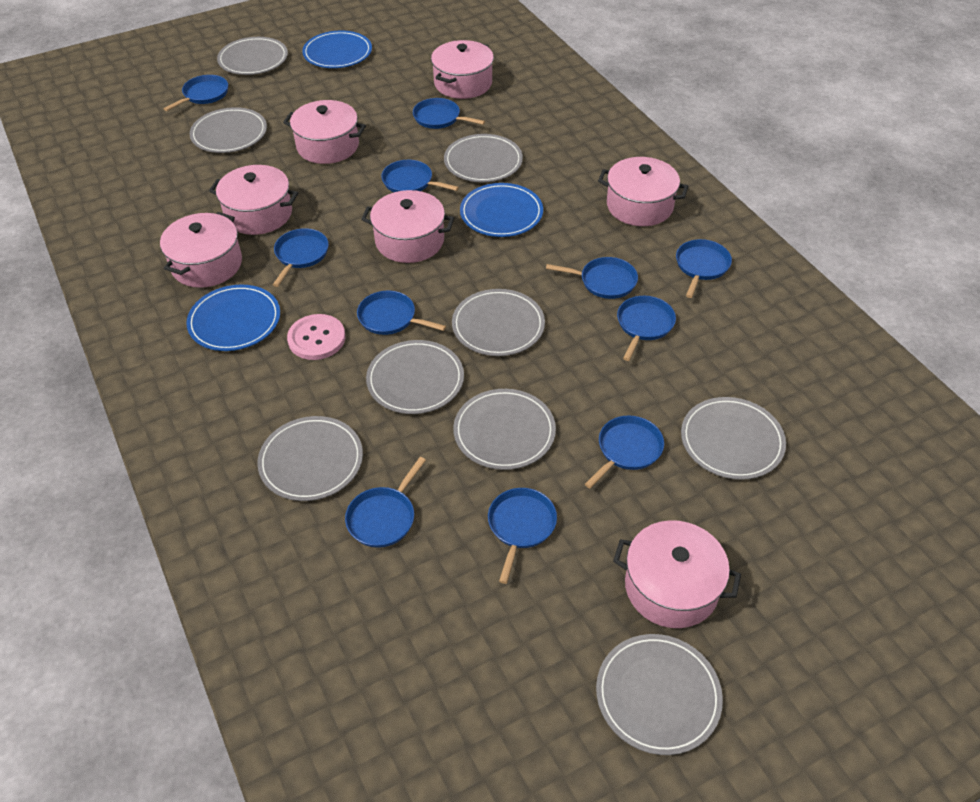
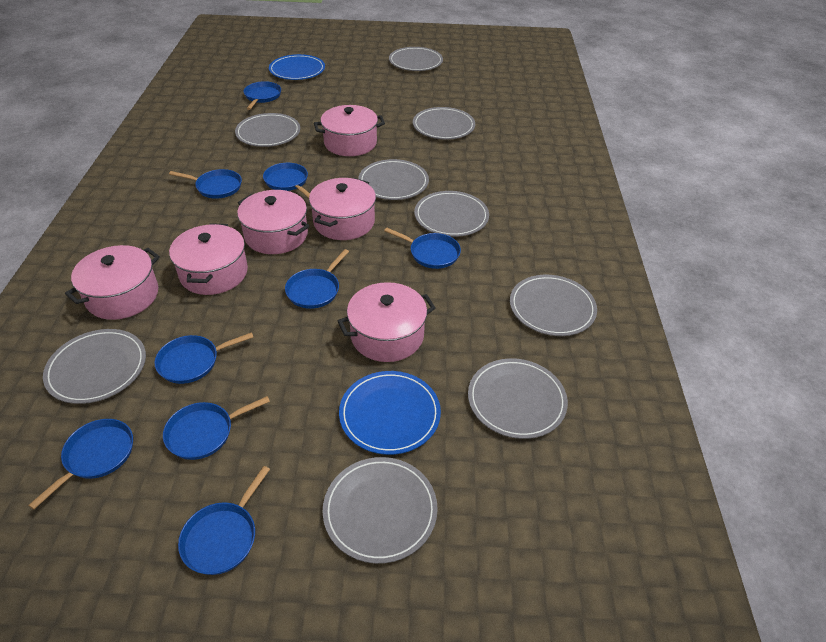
blue pan: 11 -> 9
blue plate: 3 -> 2
pink button: 1 -> 0
pink pot: 7 -> 6

